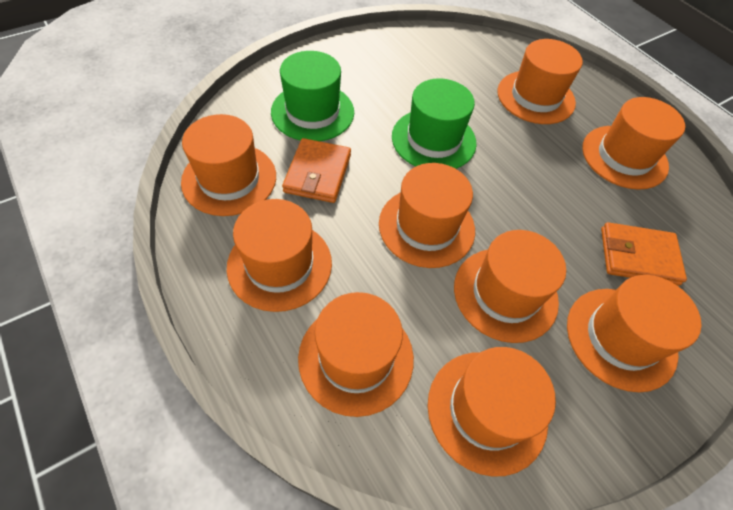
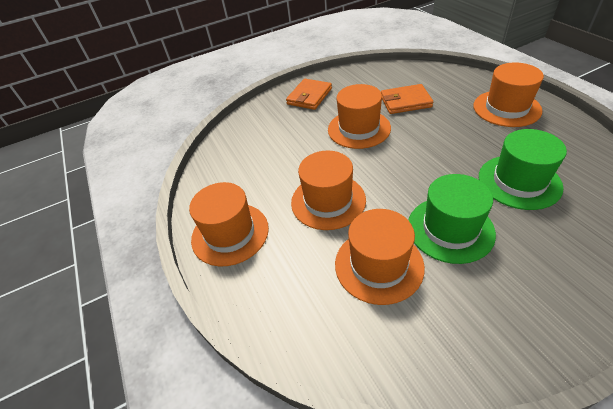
orange hat: 9 -> 5

